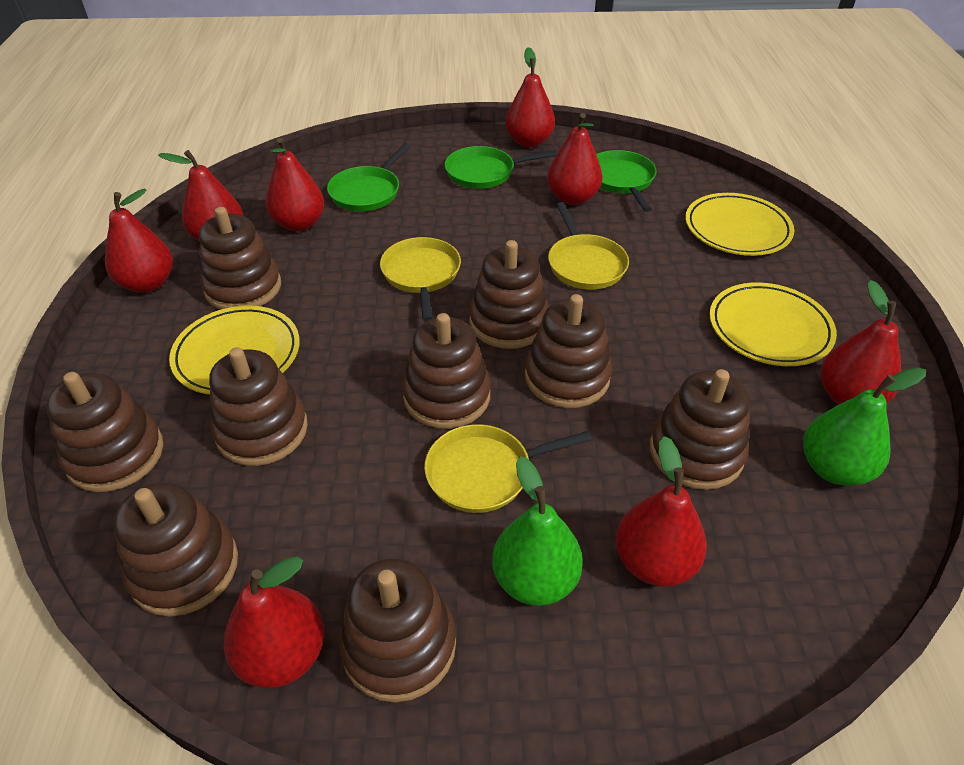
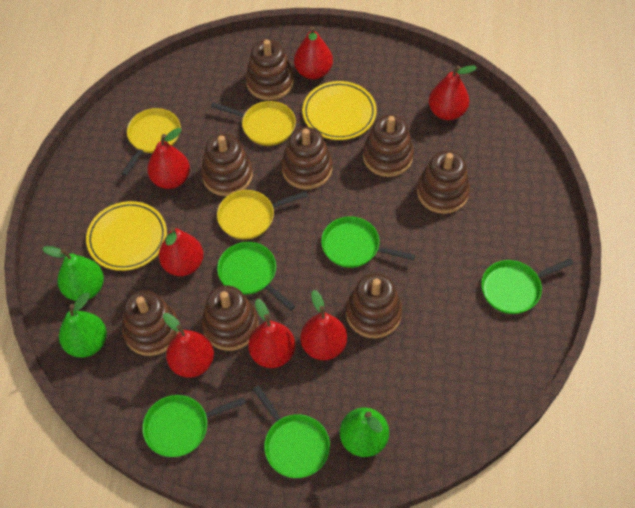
brown stacking toy: 9 -> 8
green pan: 3 -> 5
green pear: 2 -> 3
red pear: 8 -> 7
yellow plate: 3 -> 2

